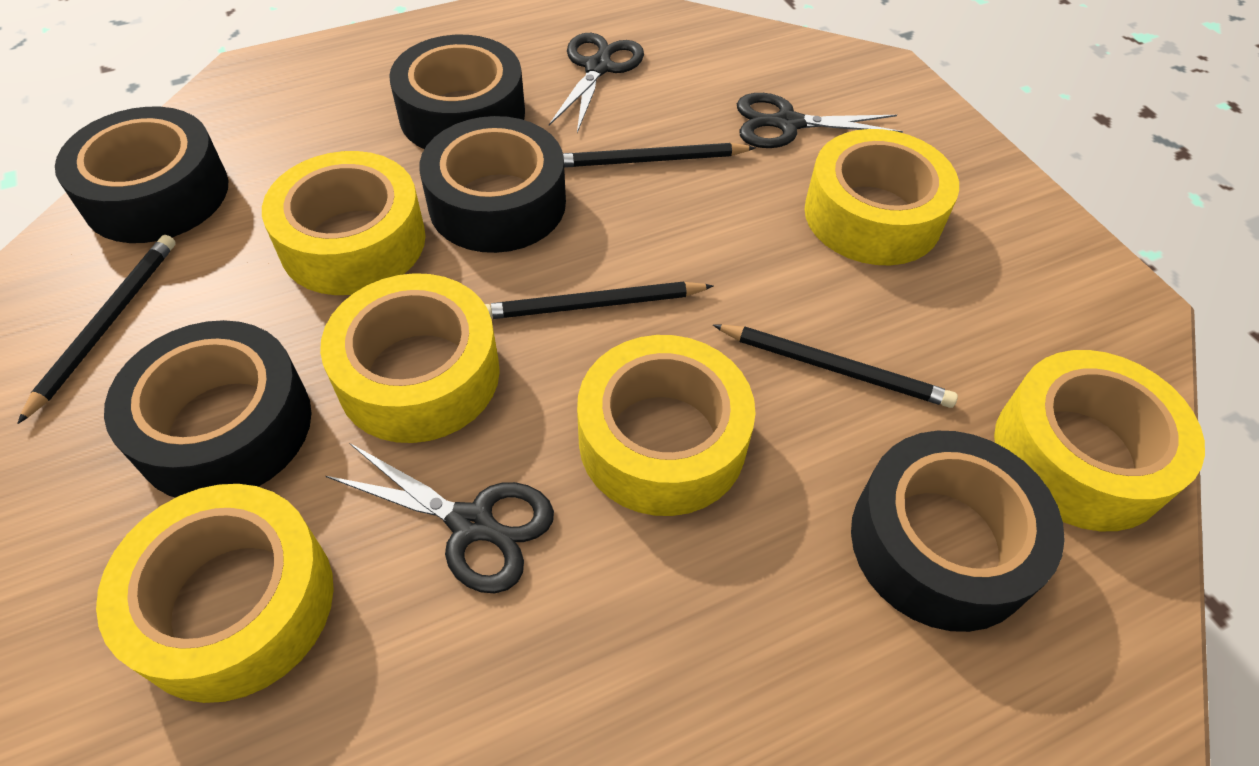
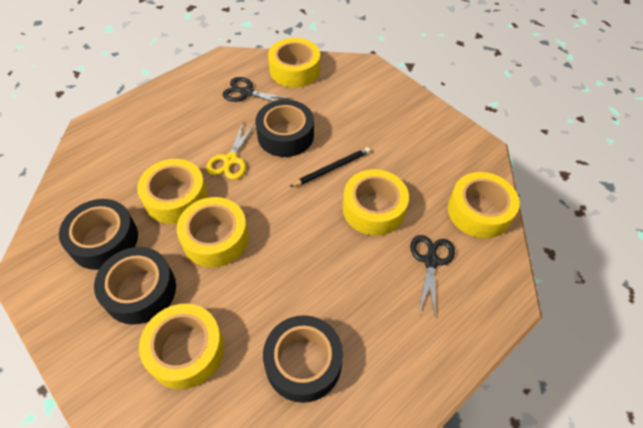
black pencil: 4 -> 1
black scissors: 3 -> 2
black tape: 5 -> 4
yellow scissors: 0 -> 1

